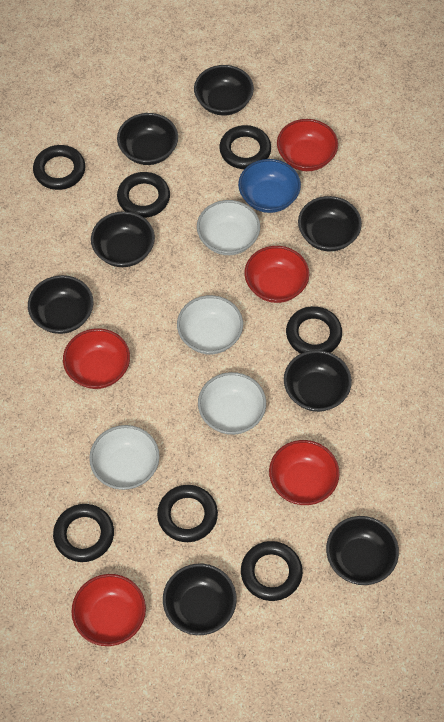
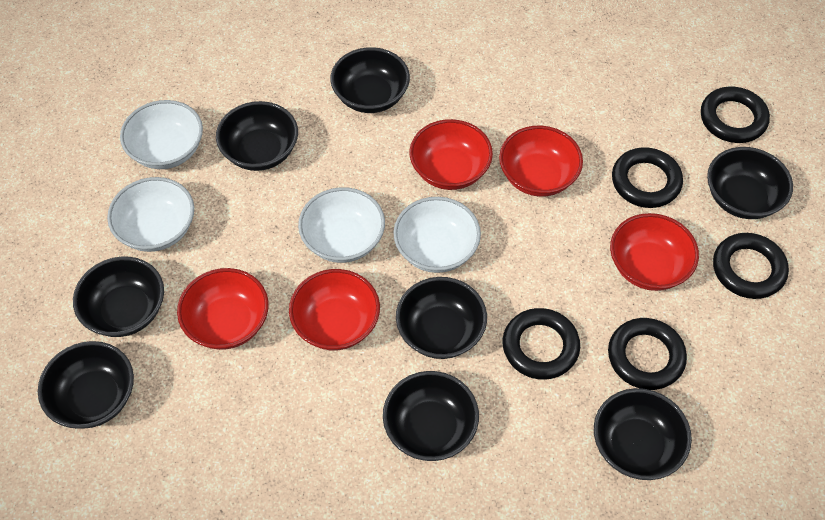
black ring: 7 -> 5
blue bowl: 1 -> 0

